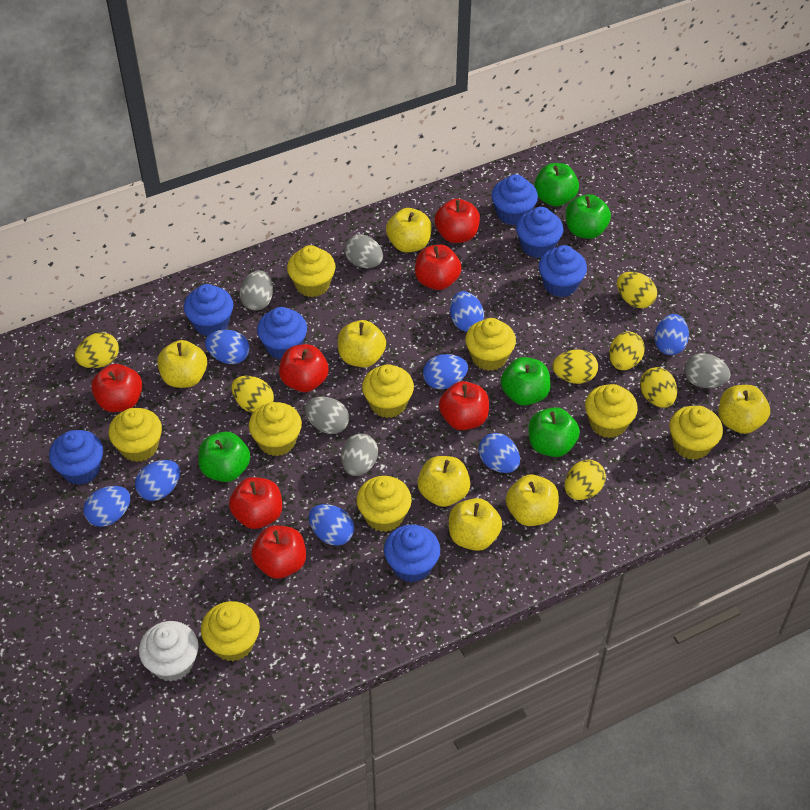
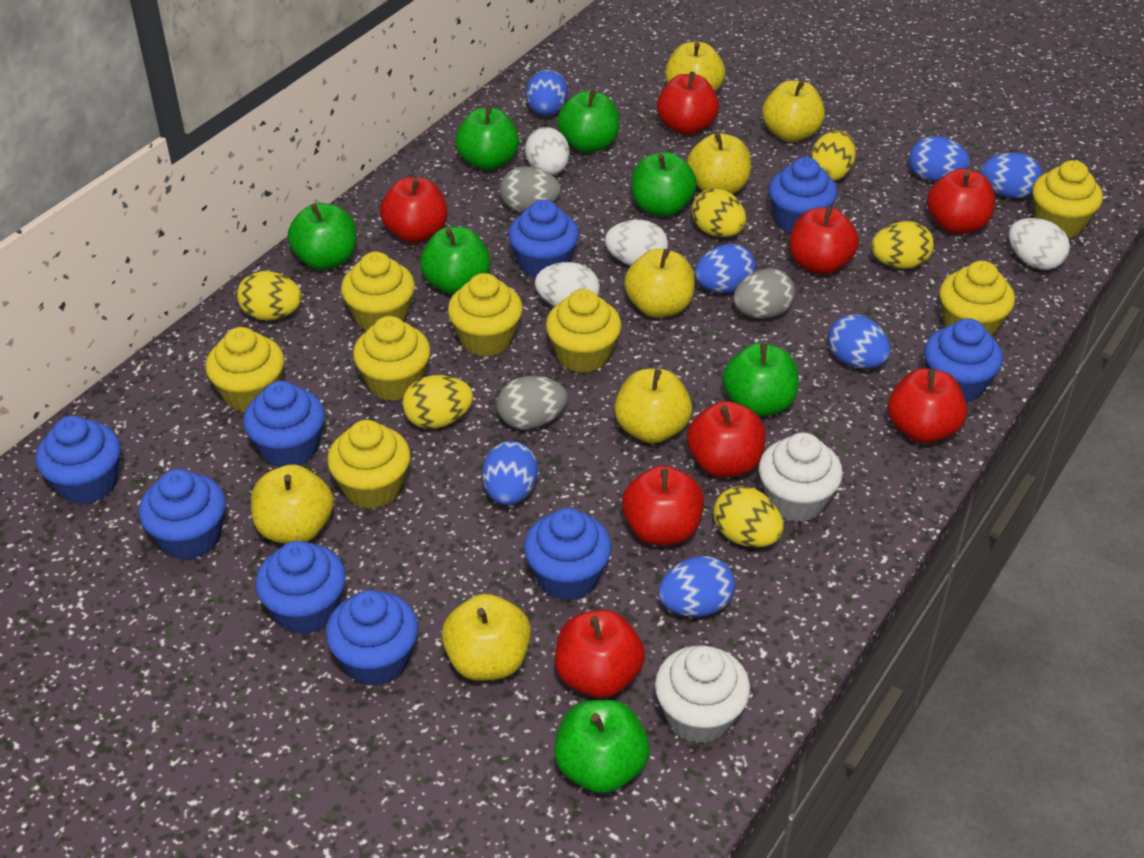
blue cupcake: 7 -> 9
blue egg: 8 -> 7
green apple: 5 -> 7
grey egg: 5 -> 3
red apple: 7 -> 8
white cupcake: 1 -> 2
white egg: 0 -> 4
yellow cupcake: 9 -> 8
yellow egg: 7 -> 6

